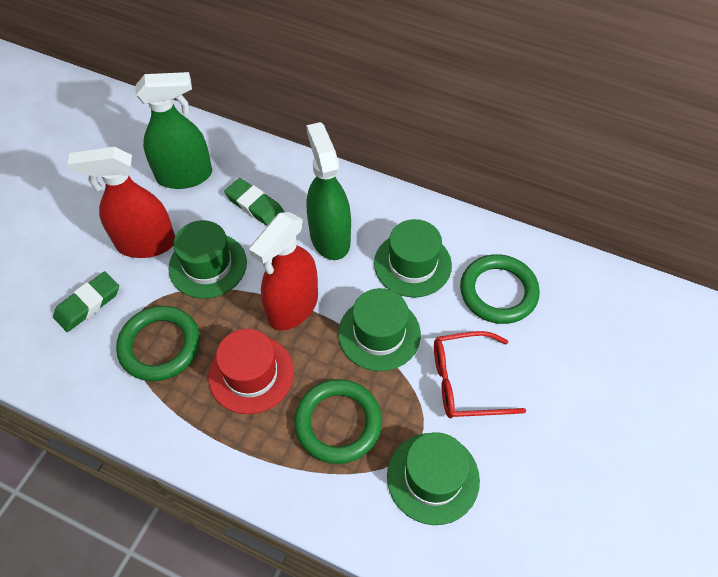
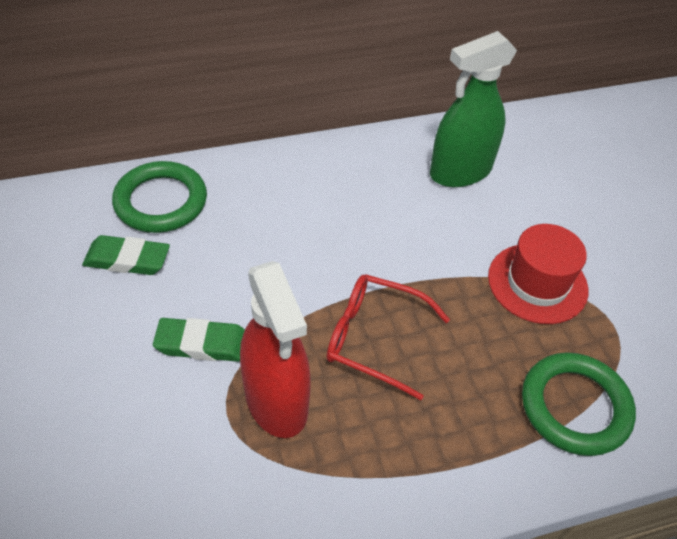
green hat: 4 -> 0
green ring: 3 -> 2
green spray bottle: 2 -> 1
red spray bottle: 2 -> 1

